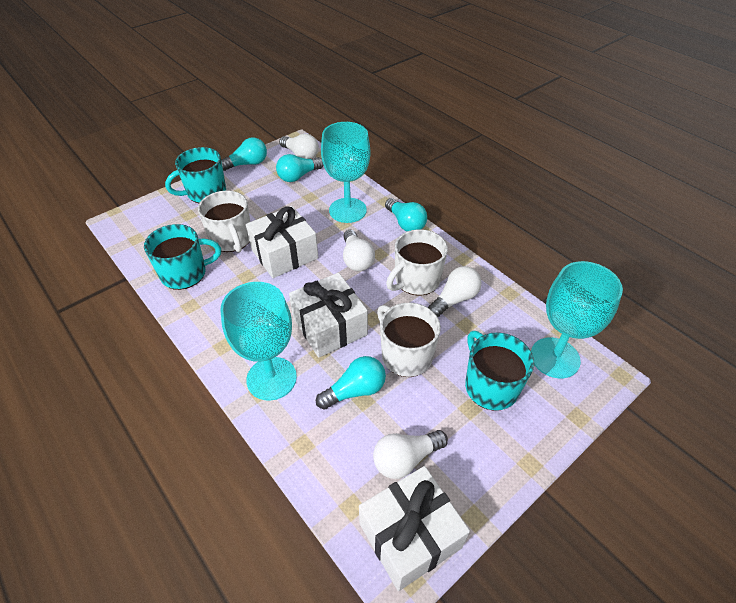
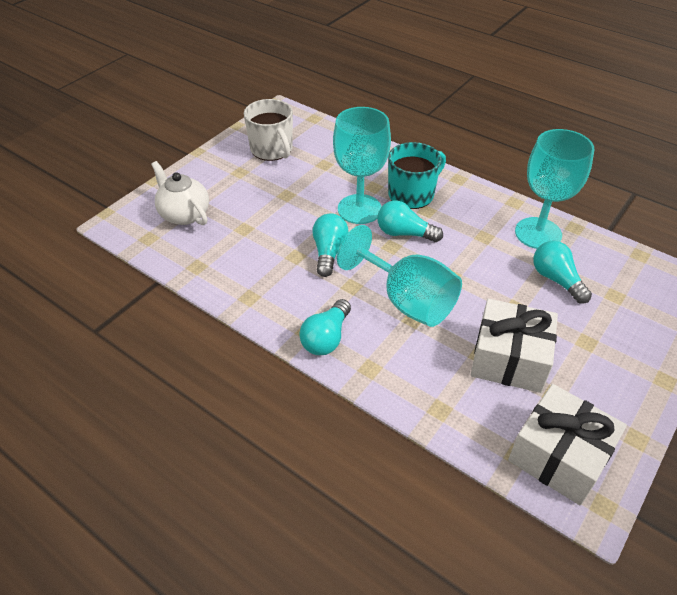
turquoise mug: 3 -> 1
white gift: 3 -> 2
white light bulb: 4 -> 0
white mug: 3 -> 1
white teapot: 0 -> 1

